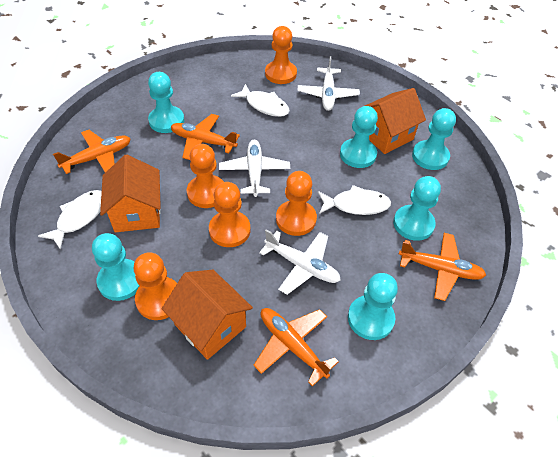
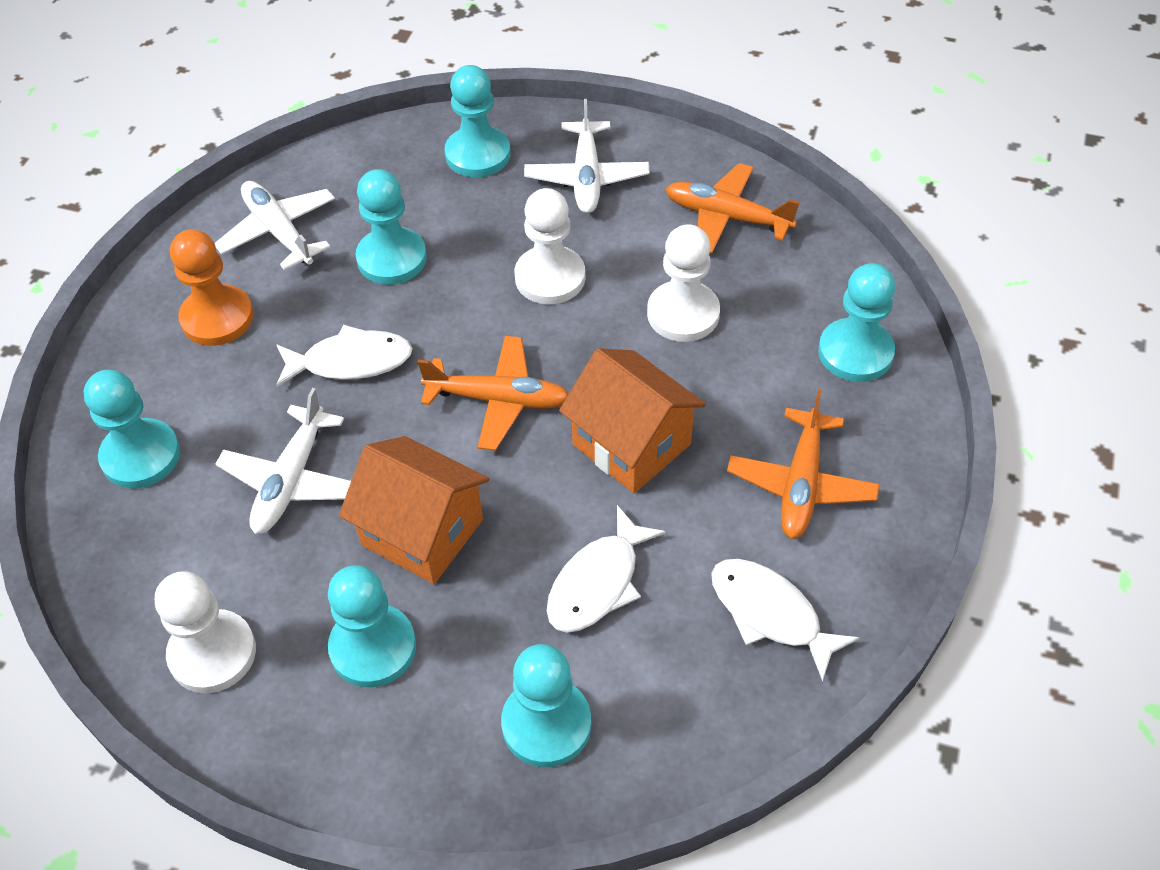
orange house: 3 -> 2
orange pawn: 5 -> 1
orange plane: 4 -> 3
white pawn: 0 -> 3

